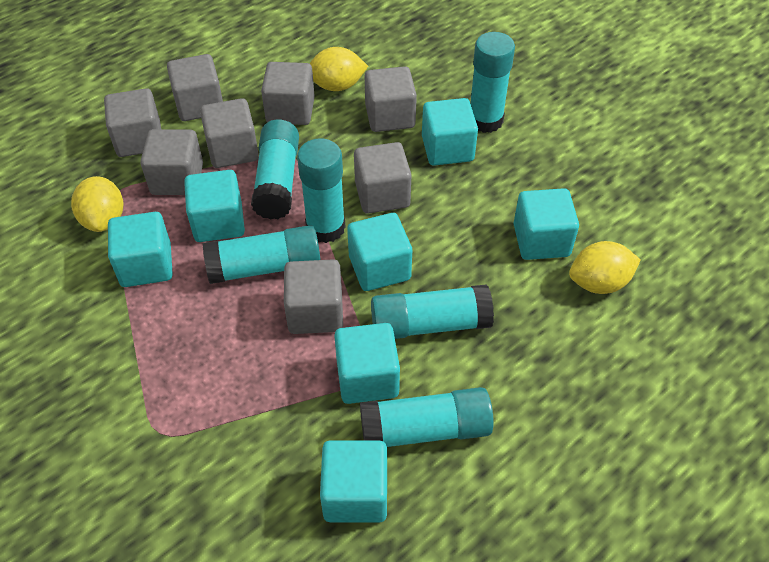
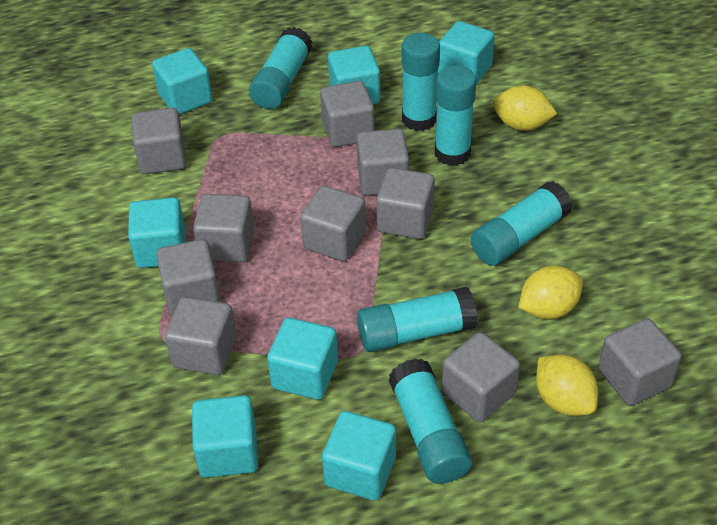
grey cube: 8 -> 10

